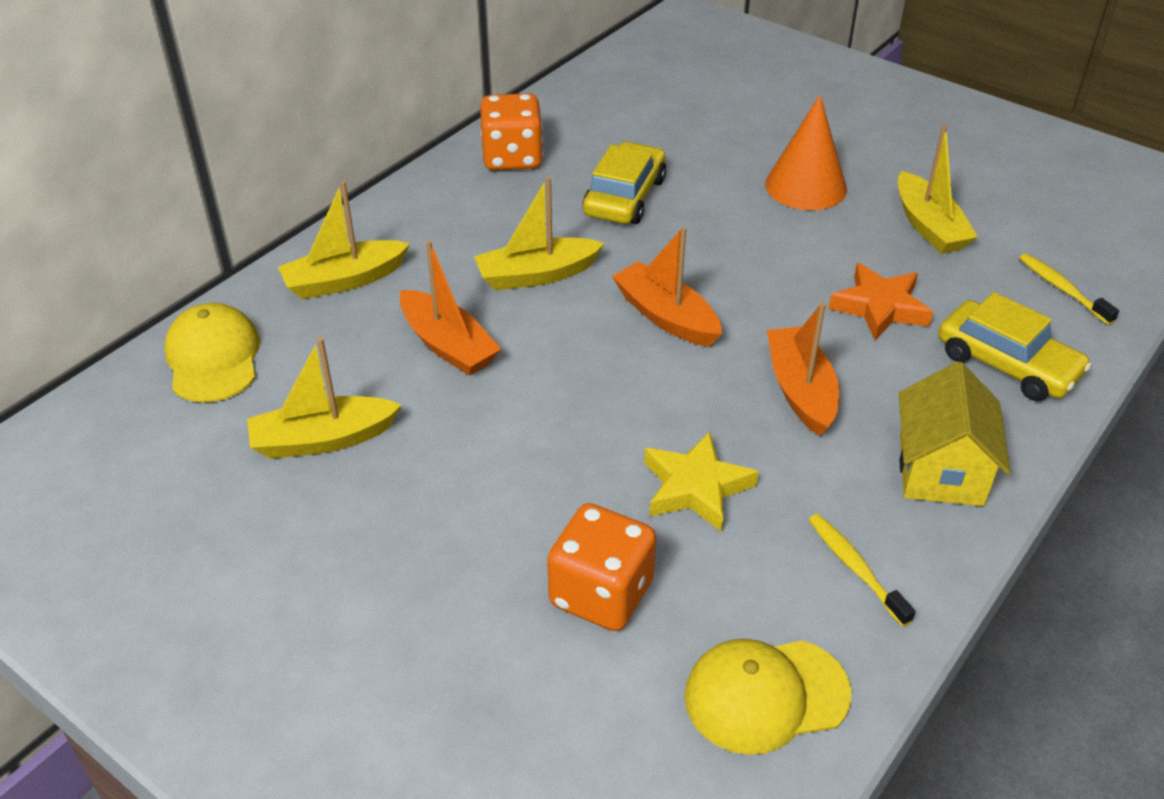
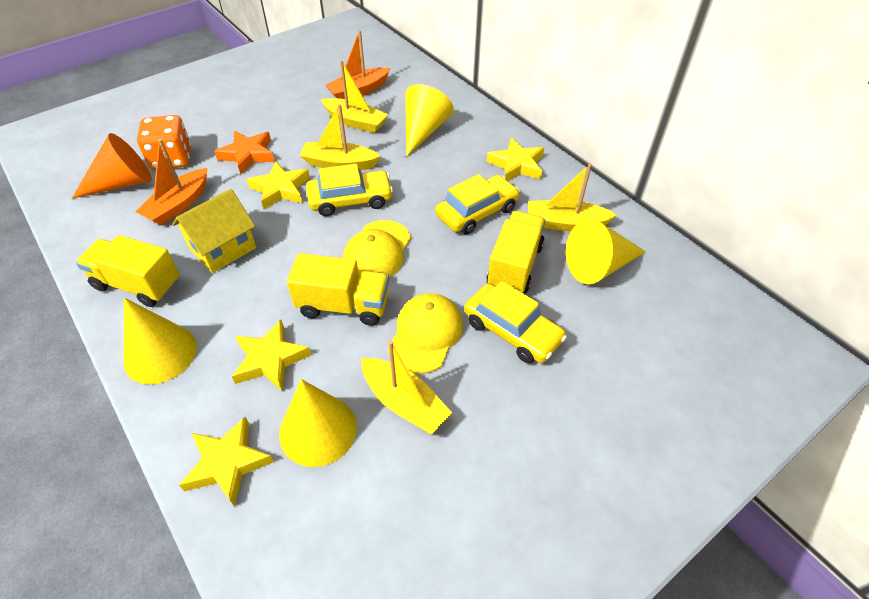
orange boat: 3 -> 2
orange dice: 2 -> 1
yellow car: 2 -> 3
yellow cone: 0 -> 4
yellow star: 1 -> 4
yellow toothbrush: 2 -> 0
yellow truck: 0 -> 3

